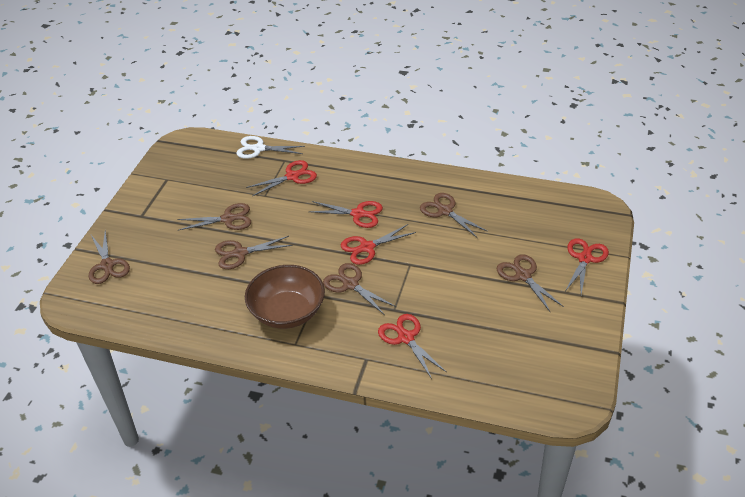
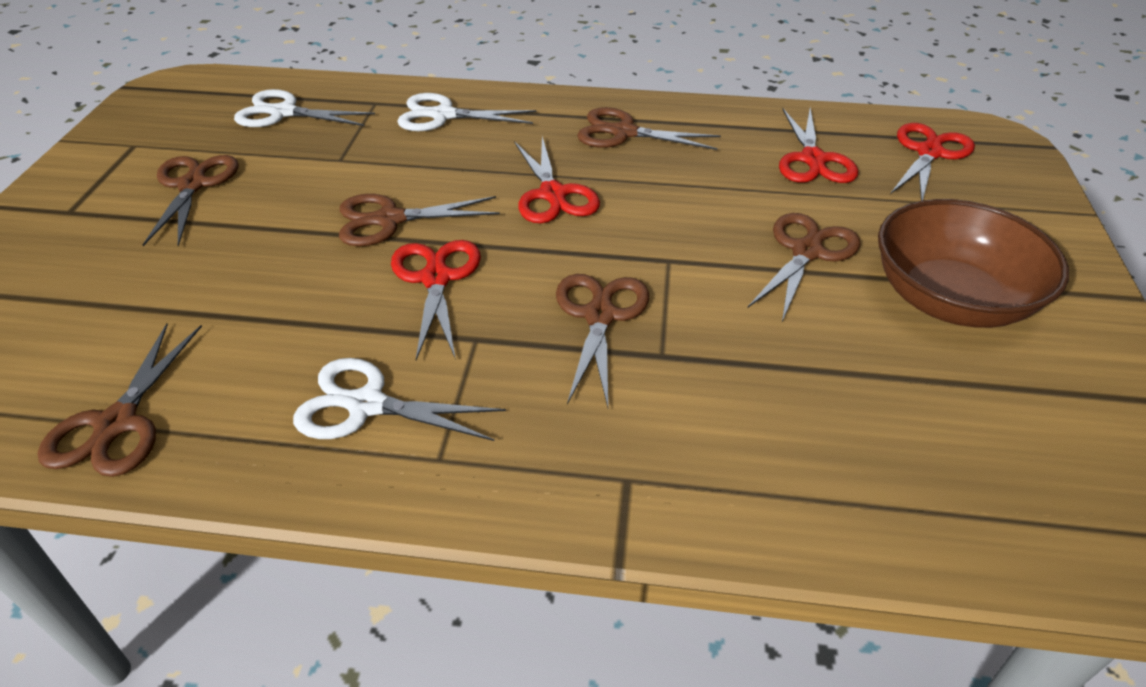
red scissors: 5 -> 4
white scissors: 1 -> 3

